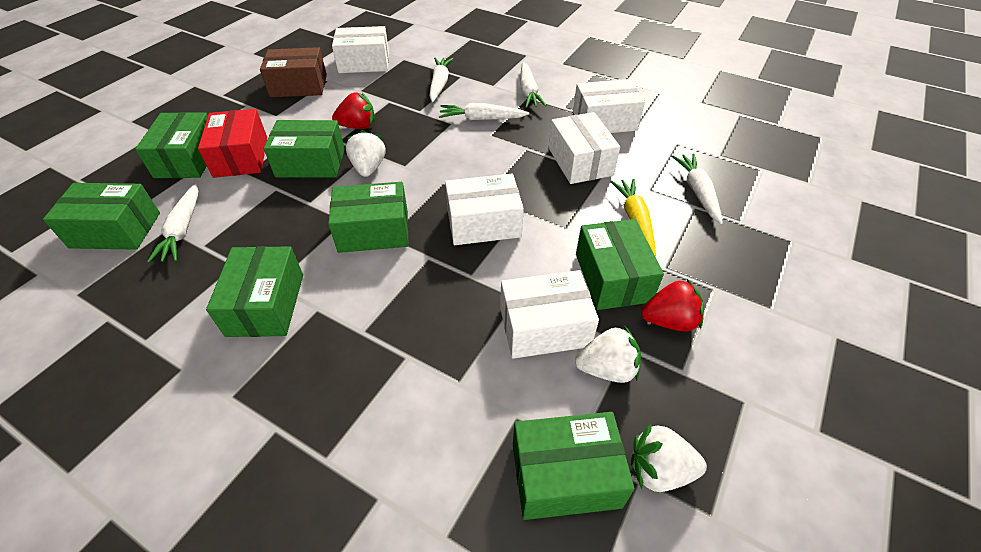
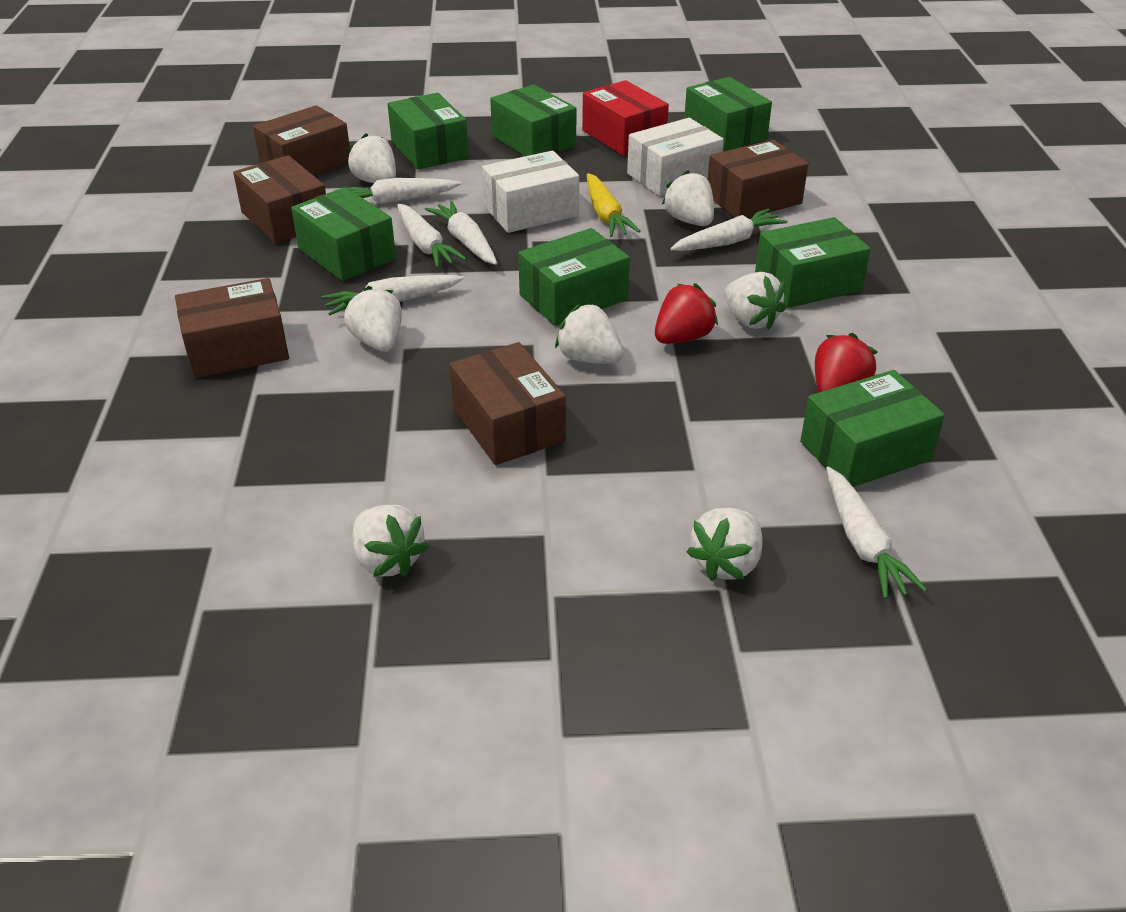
brown box: 1 -> 5
white box: 5 -> 2
white carrot: 5 -> 6
white strawberry: 3 -> 7

